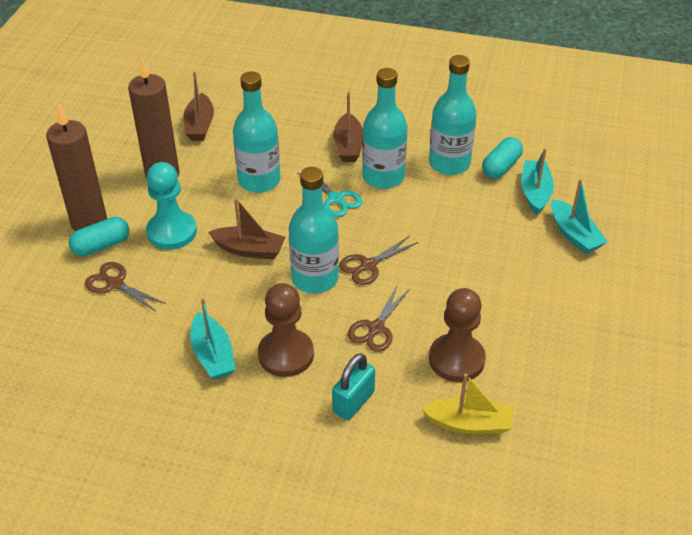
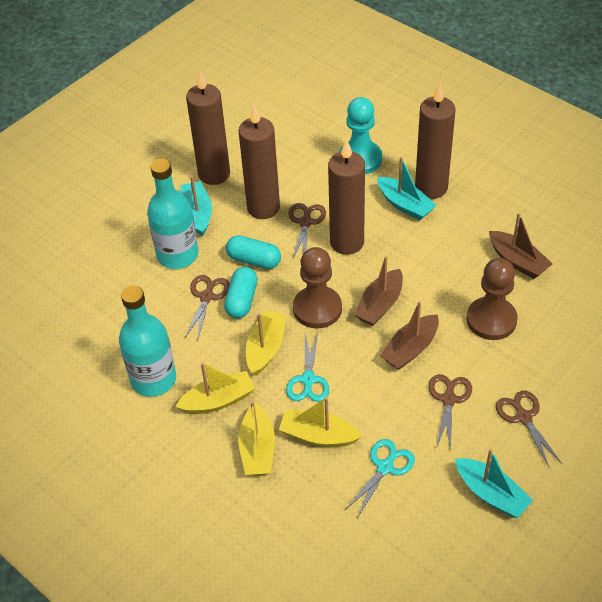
brown candle: 2 -> 4
brown scissors: 3 -> 4
turquoise bottle: 4 -> 2
turquoise padlock: 1 -> 0
turquoise scissors: 1 -> 2
yellow boat: 1 -> 4

